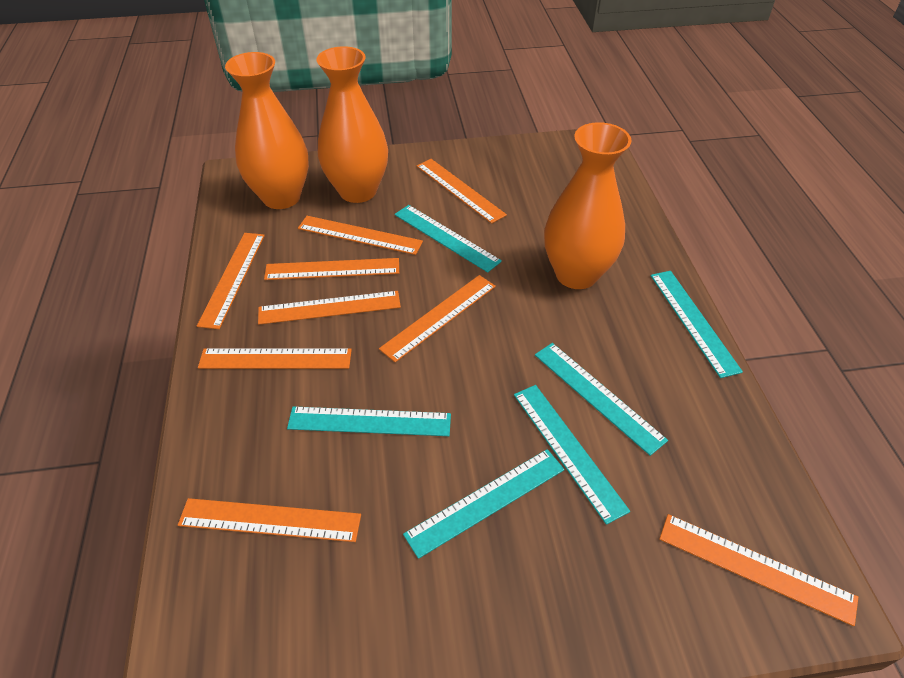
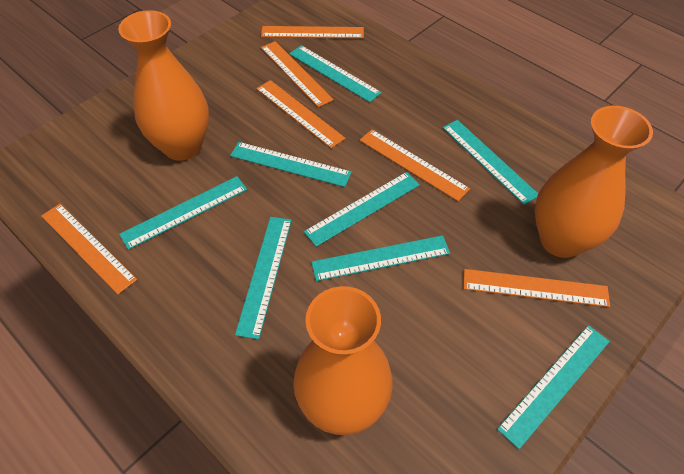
orange ruler: 9 -> 6
turquoise ruler: 6 -> 8

